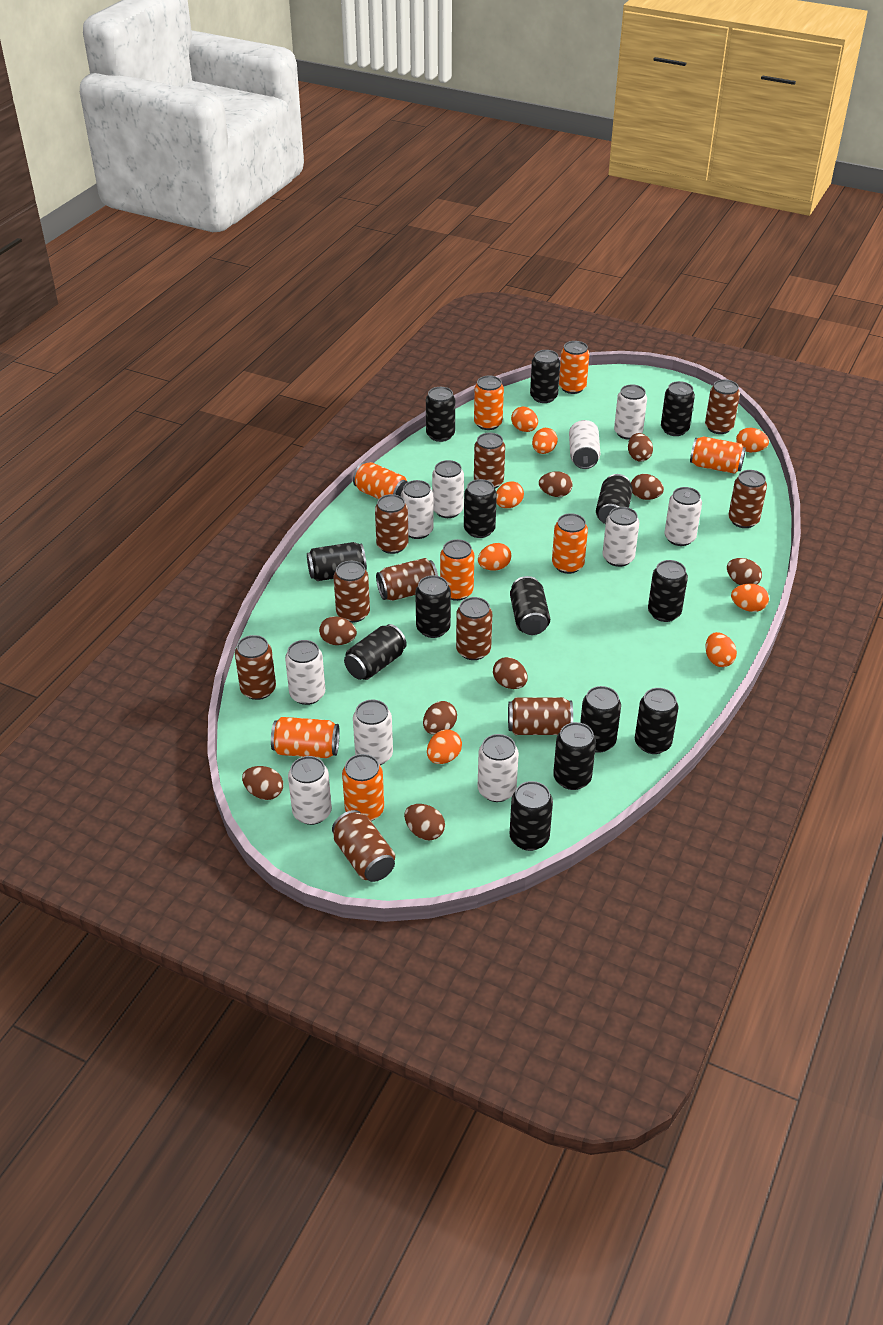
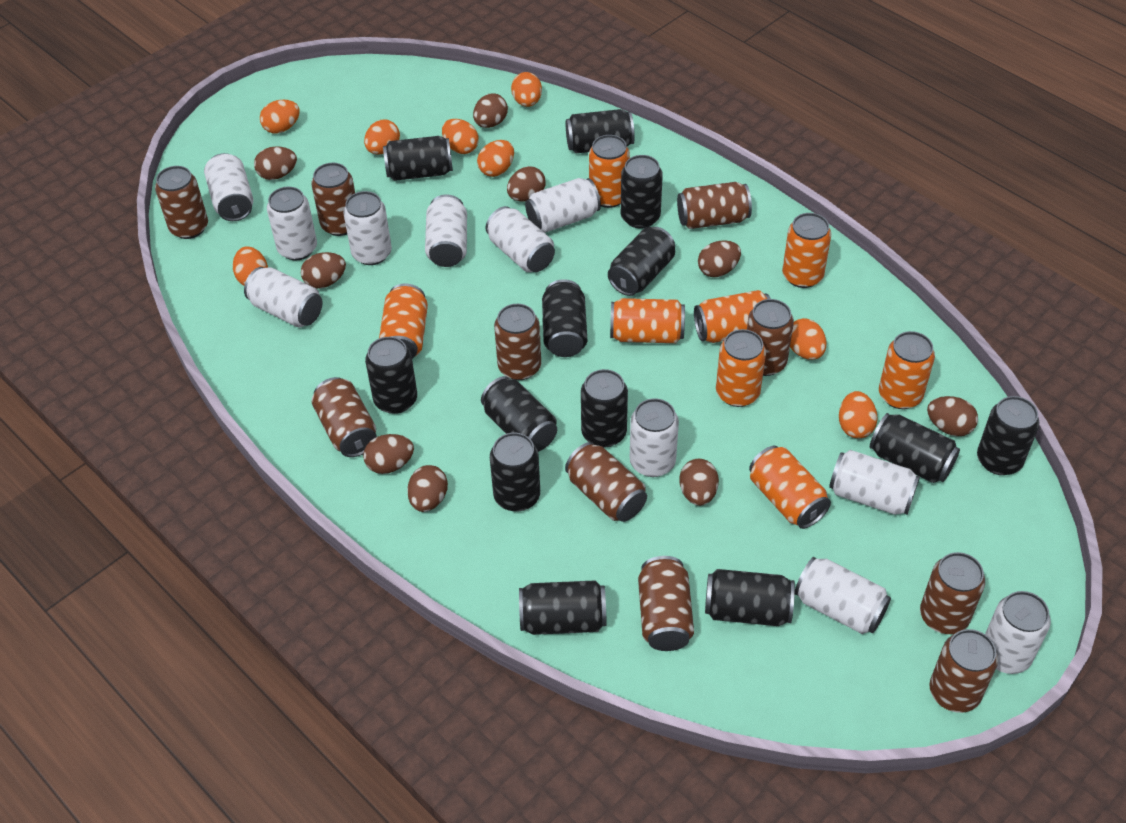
black can: 14 -> 13
white can: 10 -> 11

